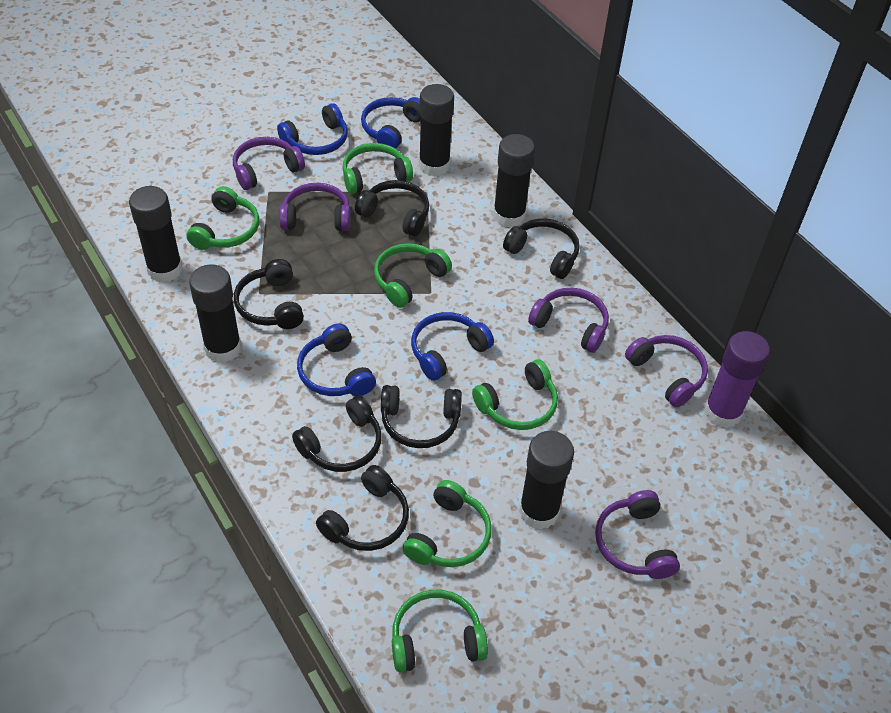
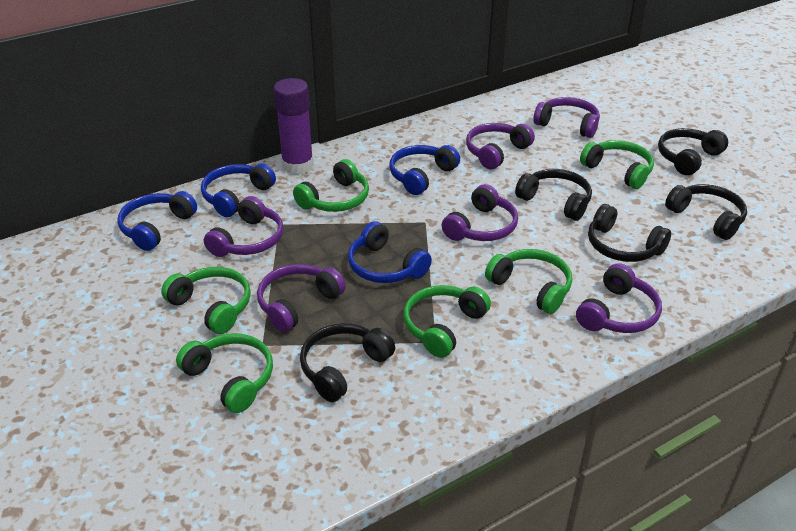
black glue stick: 5 -> 0
black headphones: 6 -> 5
purple headphones: 5 -> 6

